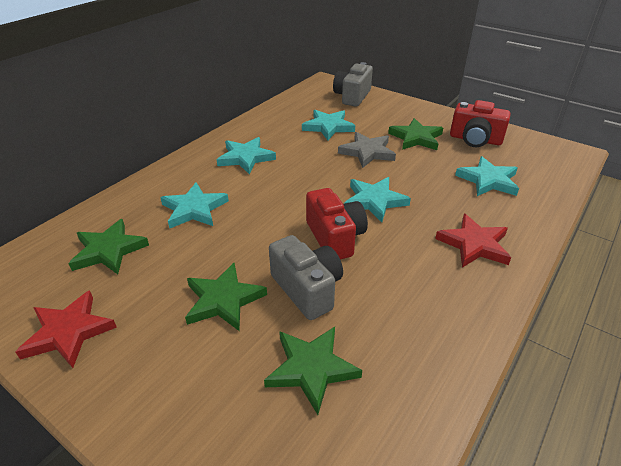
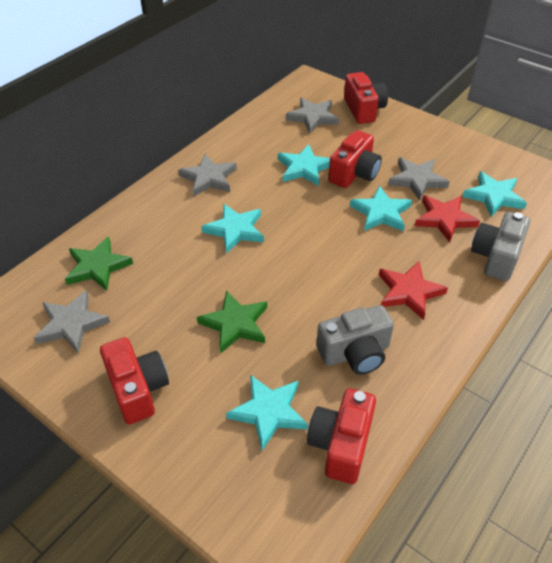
green star: 4 -> 2
grey star: 1 -> 4
red camera: 2 -> 4

